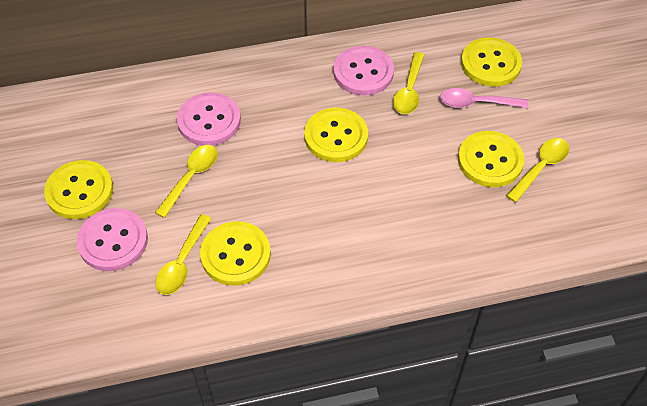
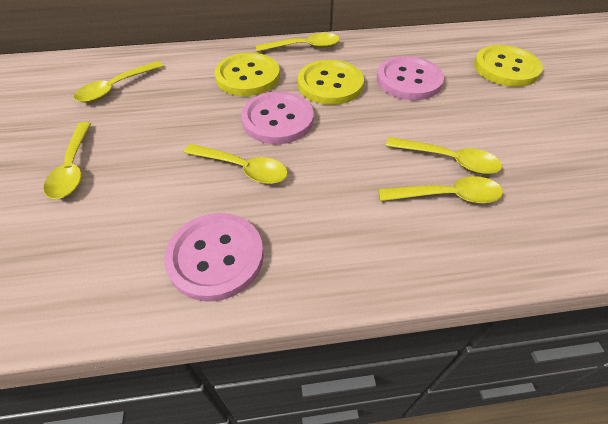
pink spoon: 1 -> 0
yellow button: 5 -> 3
yellow spoon: 4 -> 6

